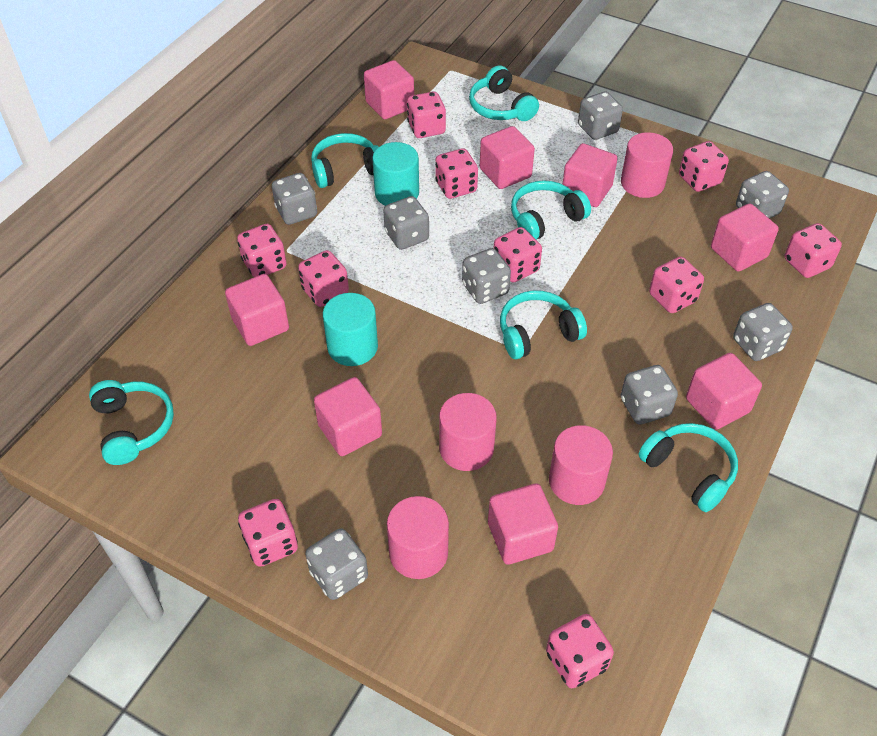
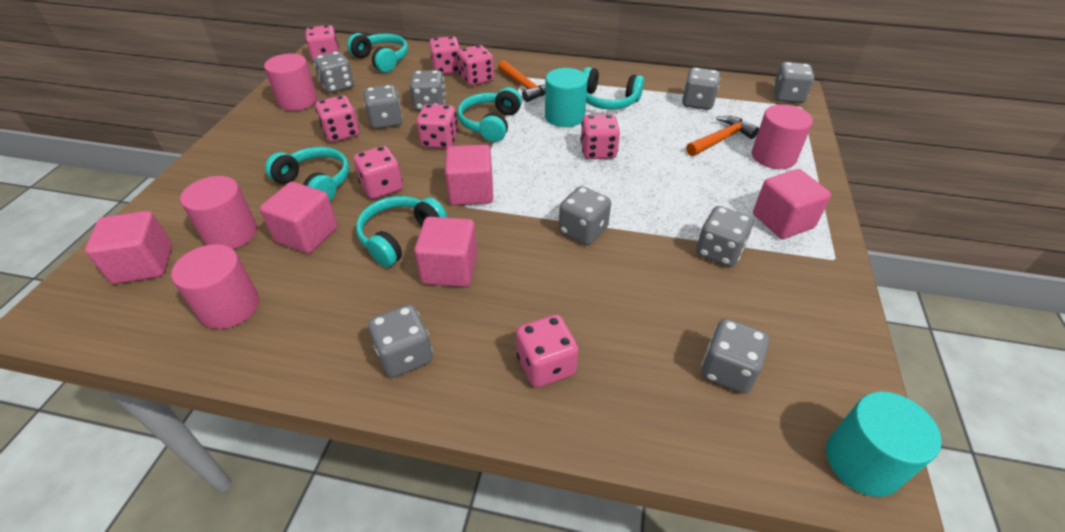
grey dice: 8 -> 9
orange hammer: 0 -> 2
pink cube: 8 -> 5
pink dice: 10 -> 8
turquoise headphones: 6 -> 5

